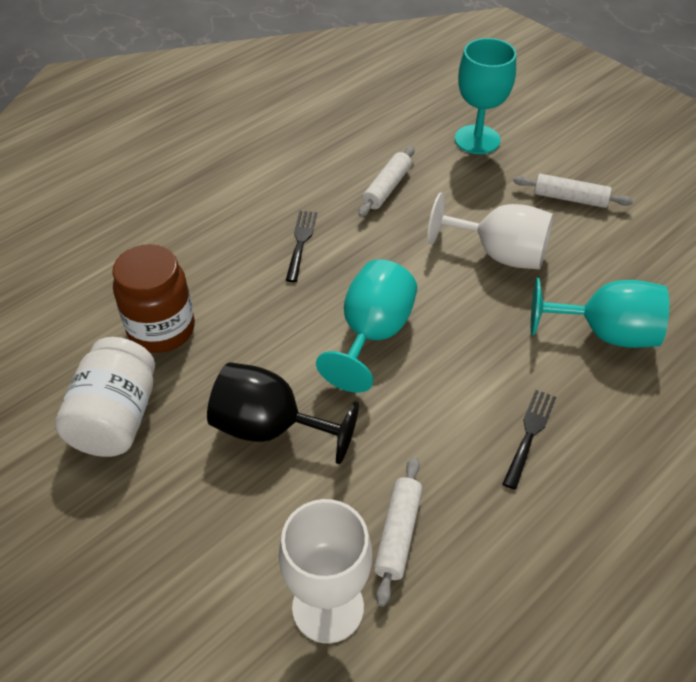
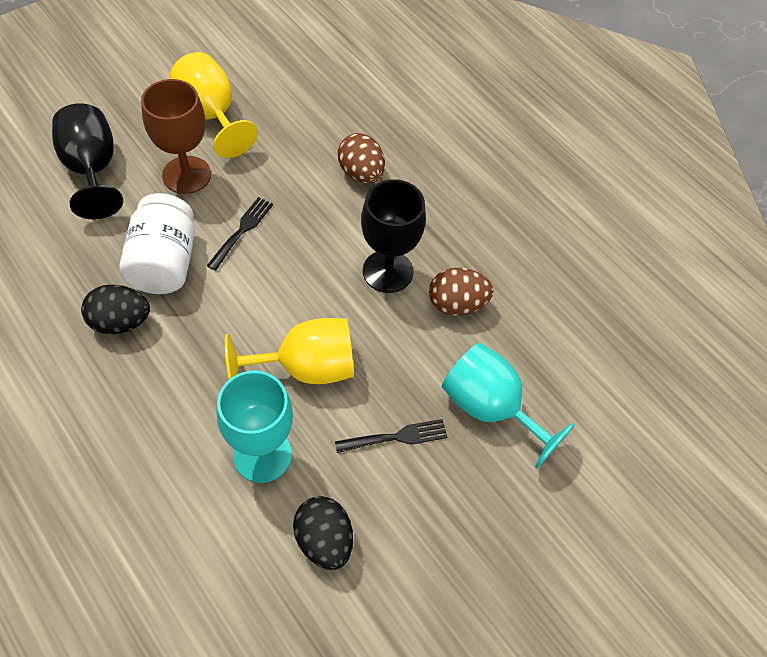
black egg: 0 -> 2
black goblet: 1 -> 2
brown egg: 0 -> 2
brown goblet: 0 -> 1
brown jar: 1 -> 0
turquoise goblet: 3 -> 2
white goblet: 2 -> 0
white rolling pin: 3 -> 0
yellow goblet: 0 -> 2

